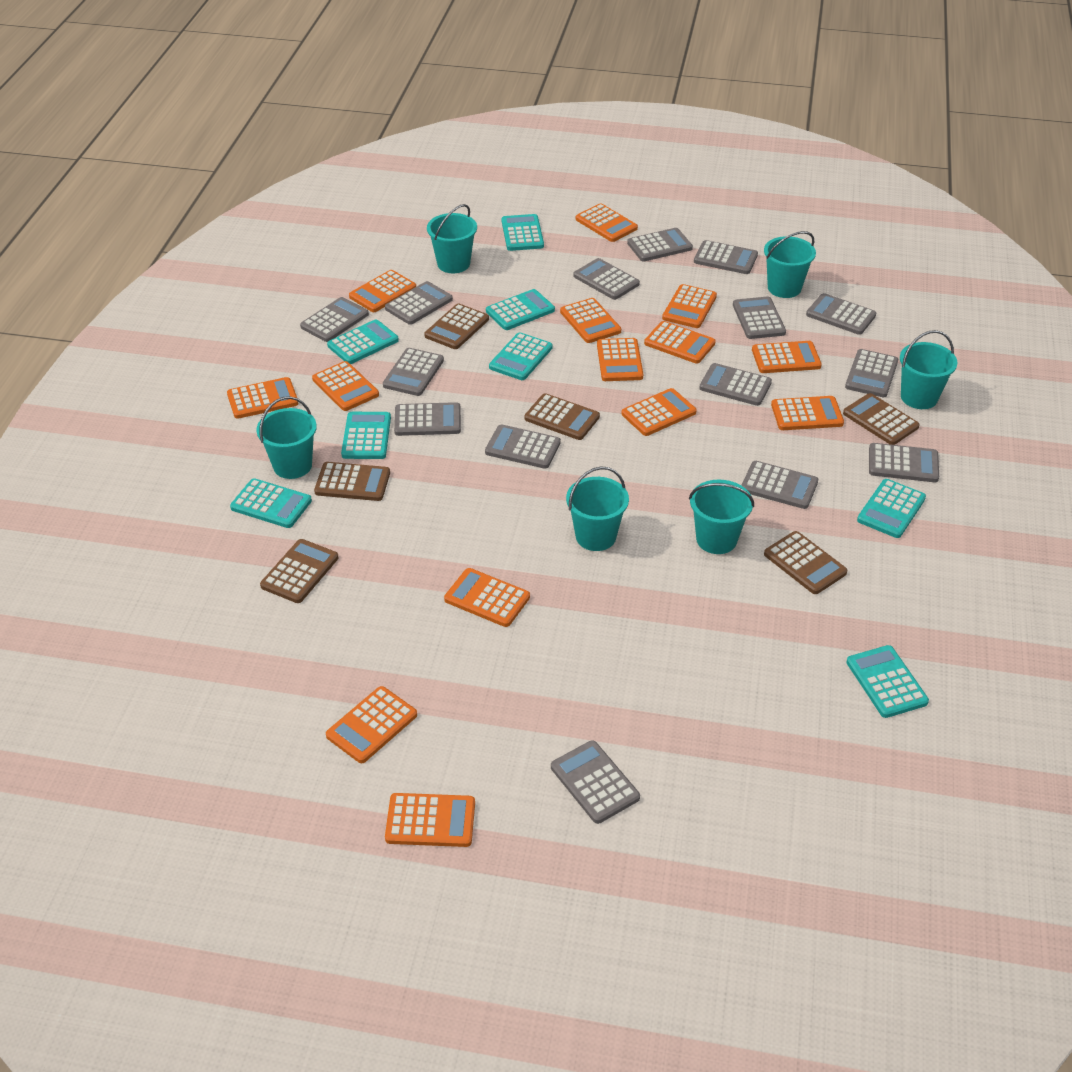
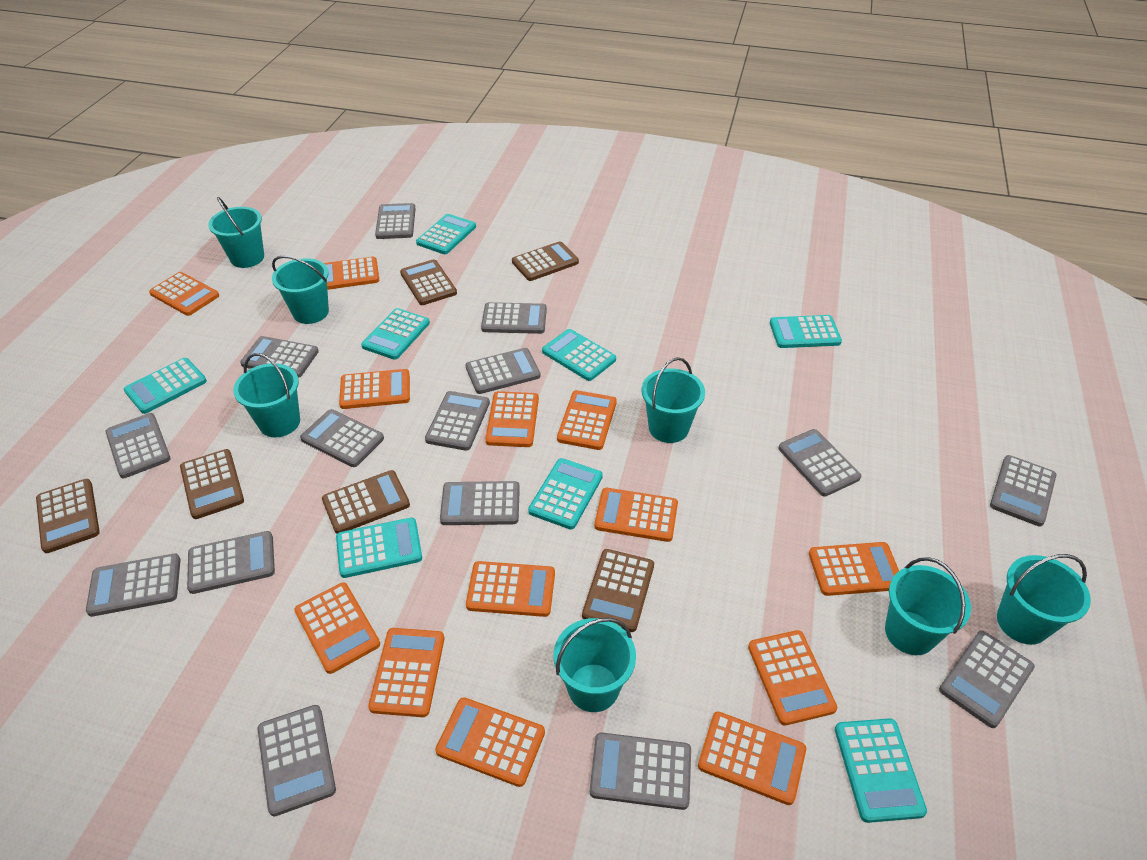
orange calculator: 14 -> 13
turquoise bucket: 6 -> 7

